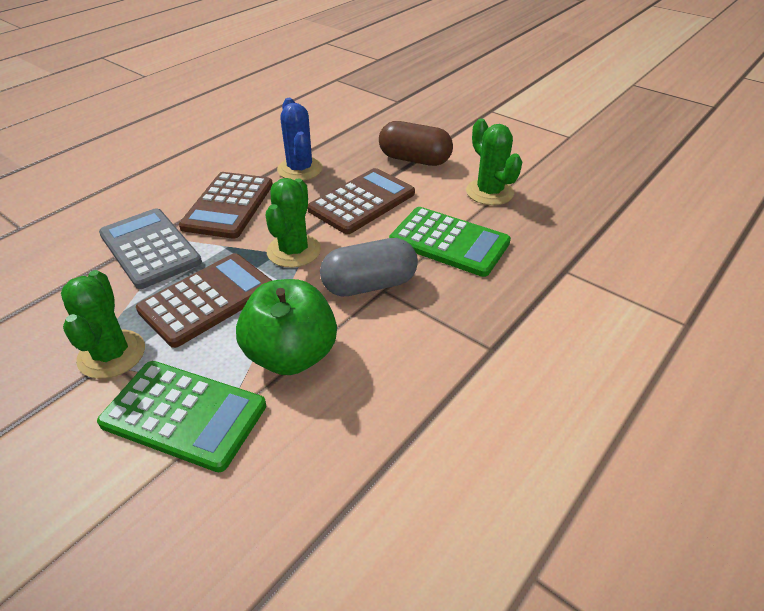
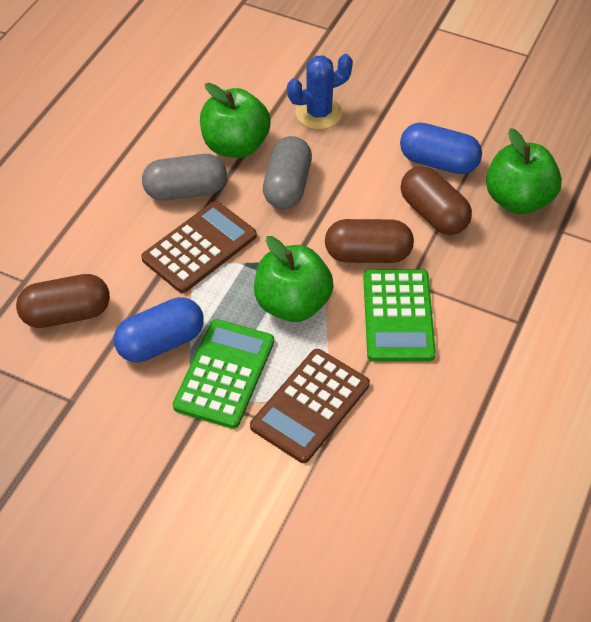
blue capsule: 0 -> 2
brown calculator: 3 -> 2
brown capsule: 1 -> 3
green apple: 1 -> 3
green cactus: 3 -> 0
grey calculator: 1 -> 0
grey capsule: 1 -> 2

